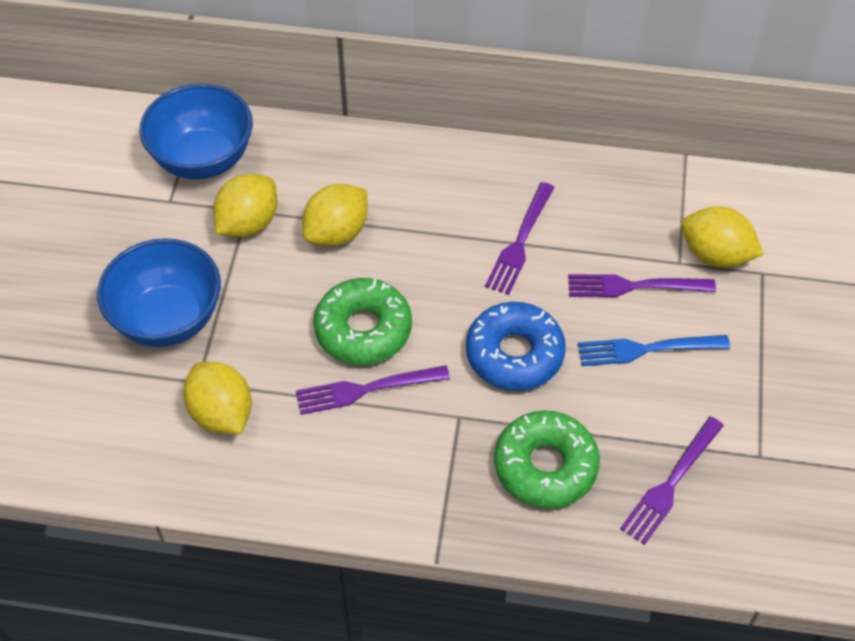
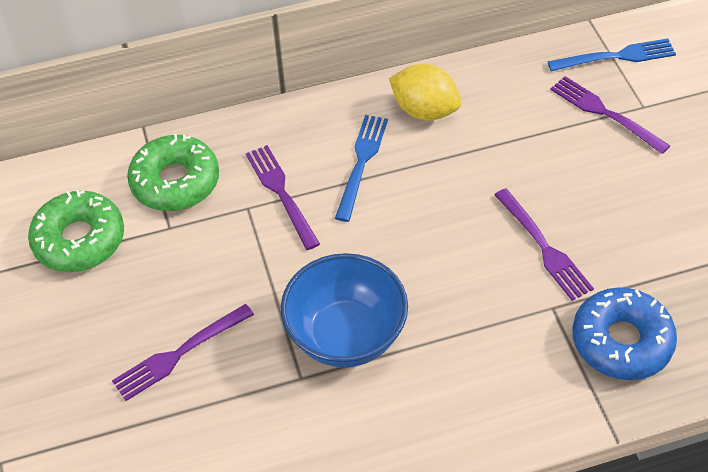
blue bowl: 2 -> 1
blue fork: 1 -> 2
yellow lemon: 4 -> 1

